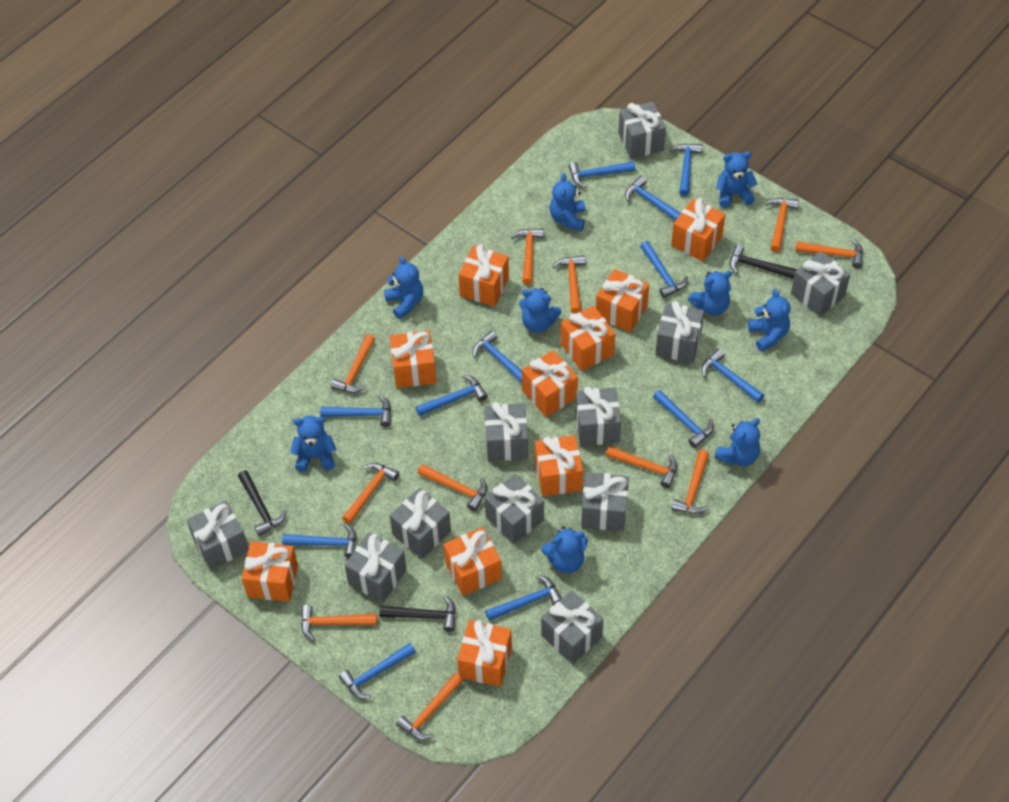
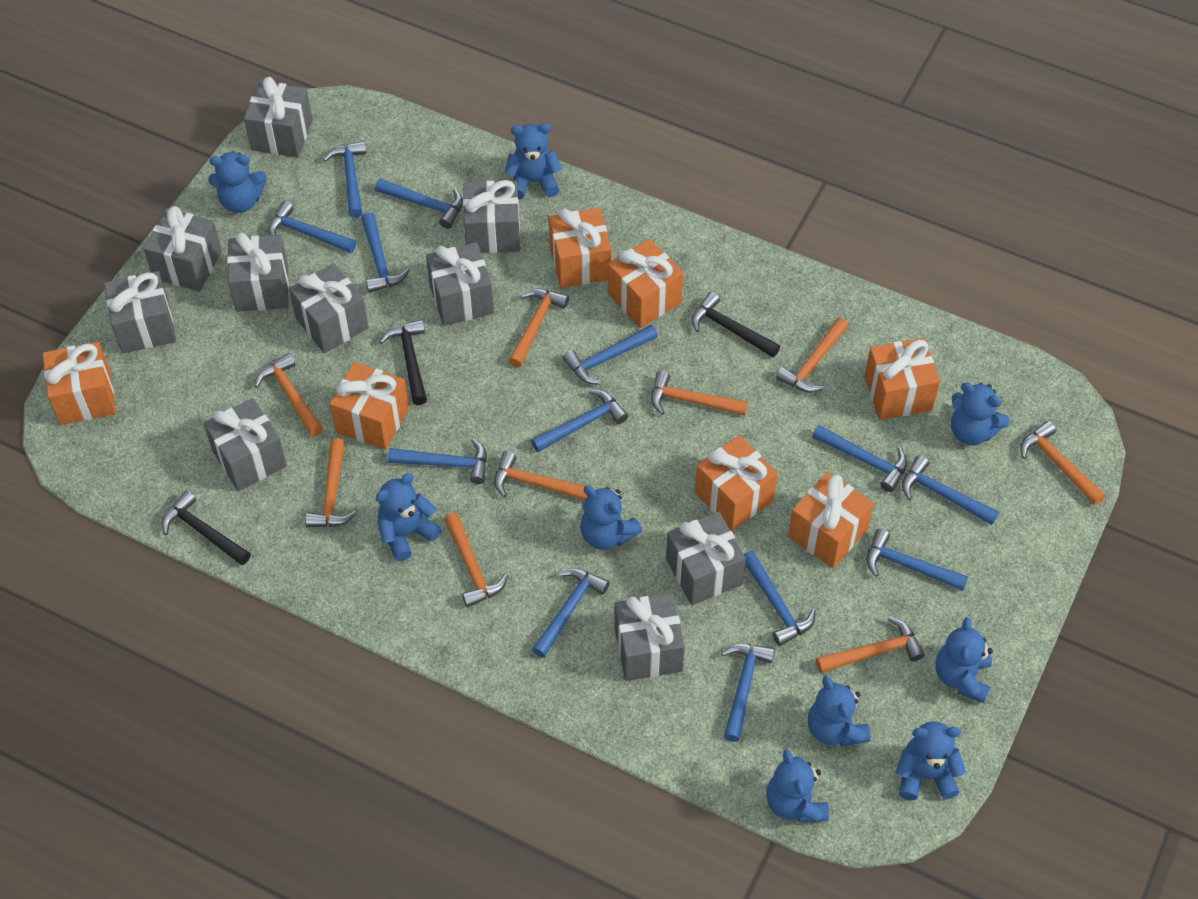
blue hammer: 12 -> 13
grey gift: 11 -> 10
orange gift: 10 -> 7
orange hammer: 11 -> 9

